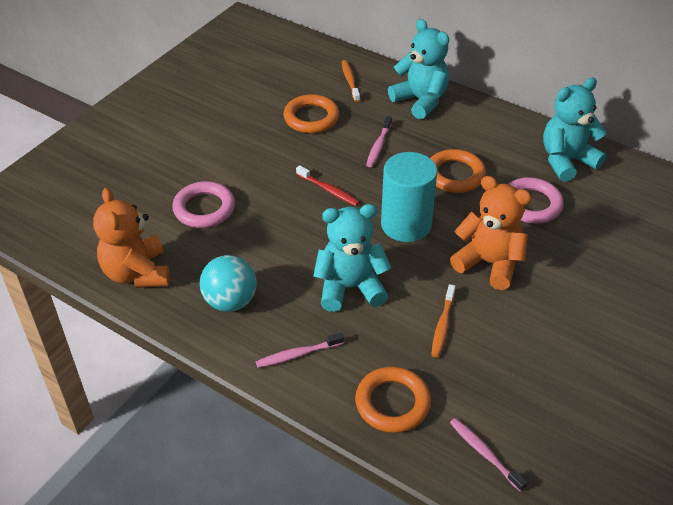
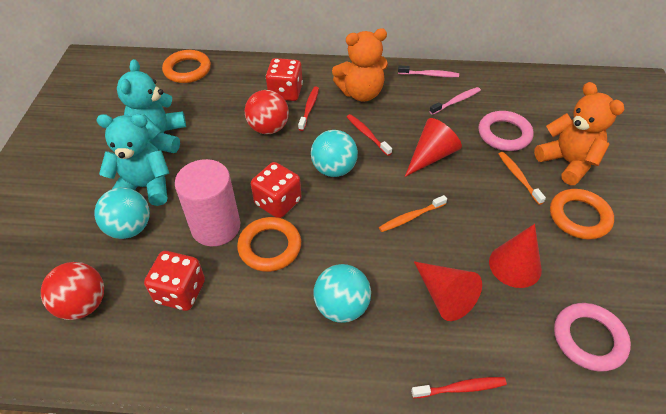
pink cylinder: 0 -> 1
pink toothbrush: 3 -> 2
red ball: 0 -> 2
red cone: 0 -> 3
red dice: 0 -> 3
red toothbrush: 1 -> 3
turquoise ball: 1 -> 3
turquoise cylinder: 1 -> 0
turquoise teddy bear: 3 -> 2

